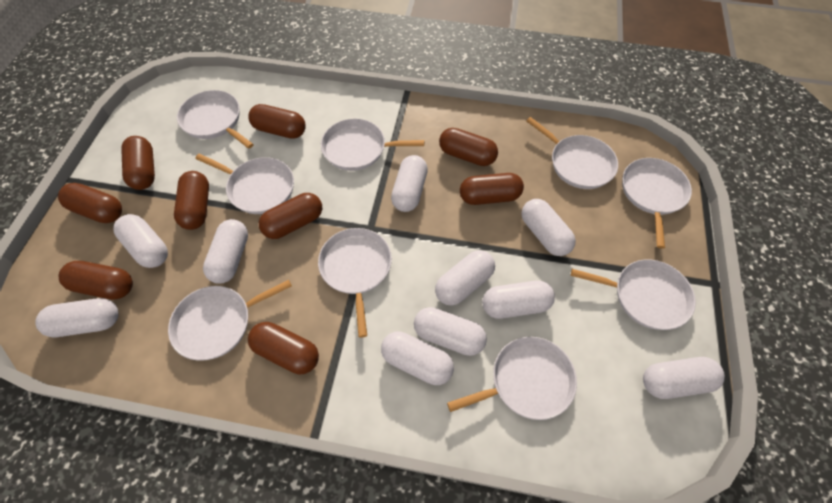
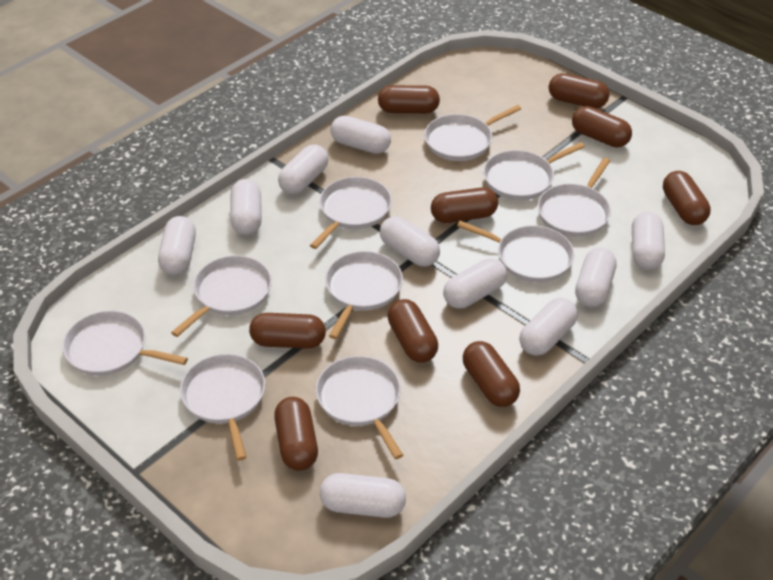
white pan: 9 -> 10

